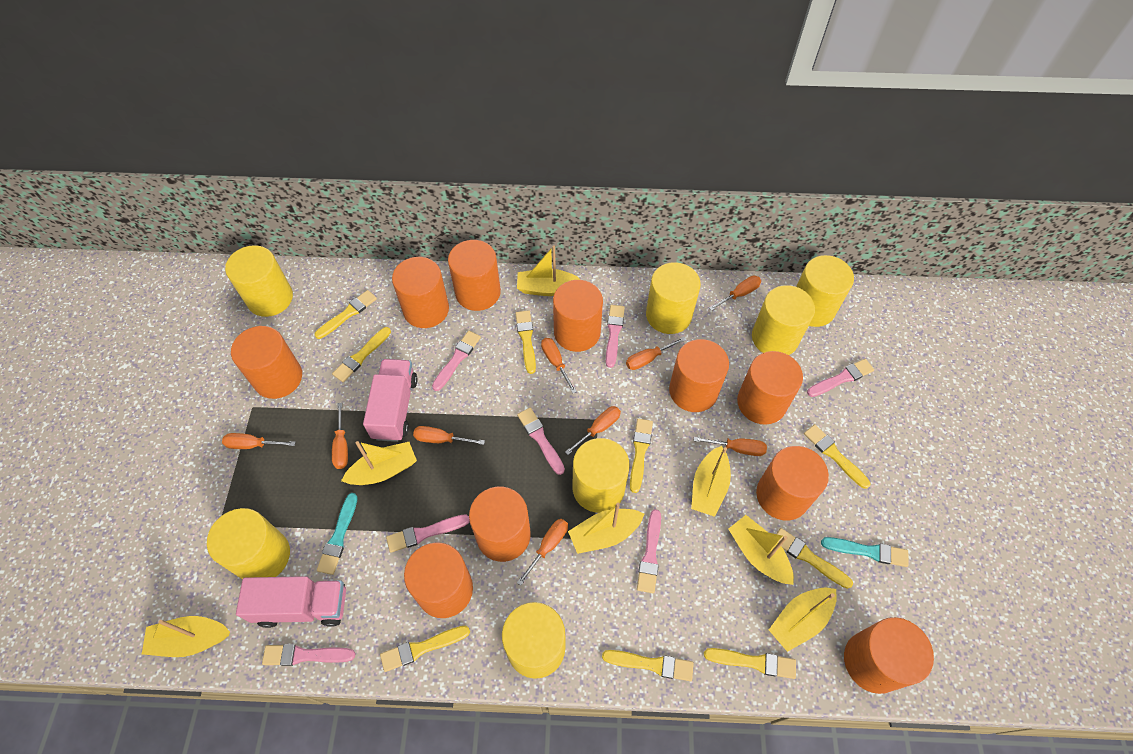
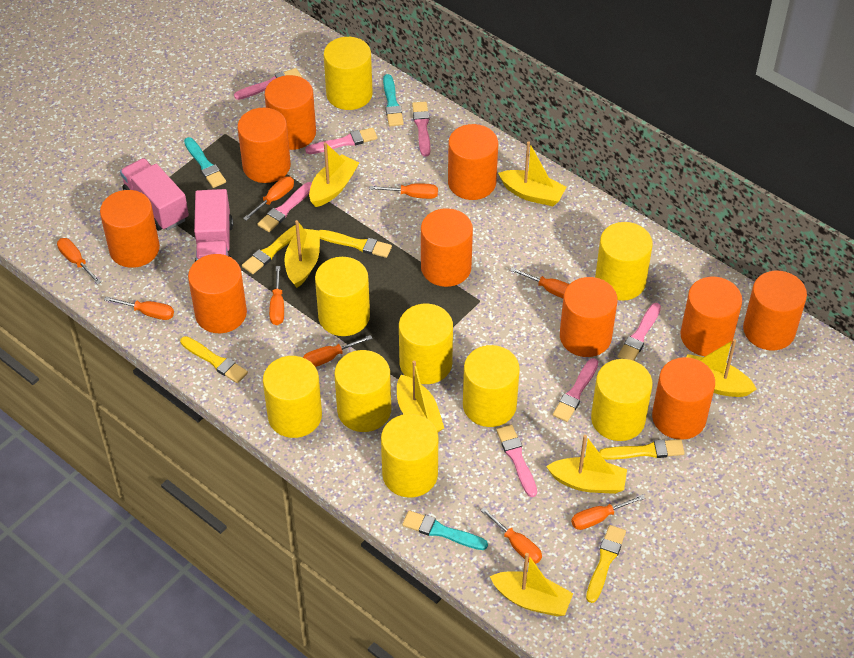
turquoise brush: 2 -> 3
yellow brush: 9 -> 5
yellow cylinder: 7 -> 9

